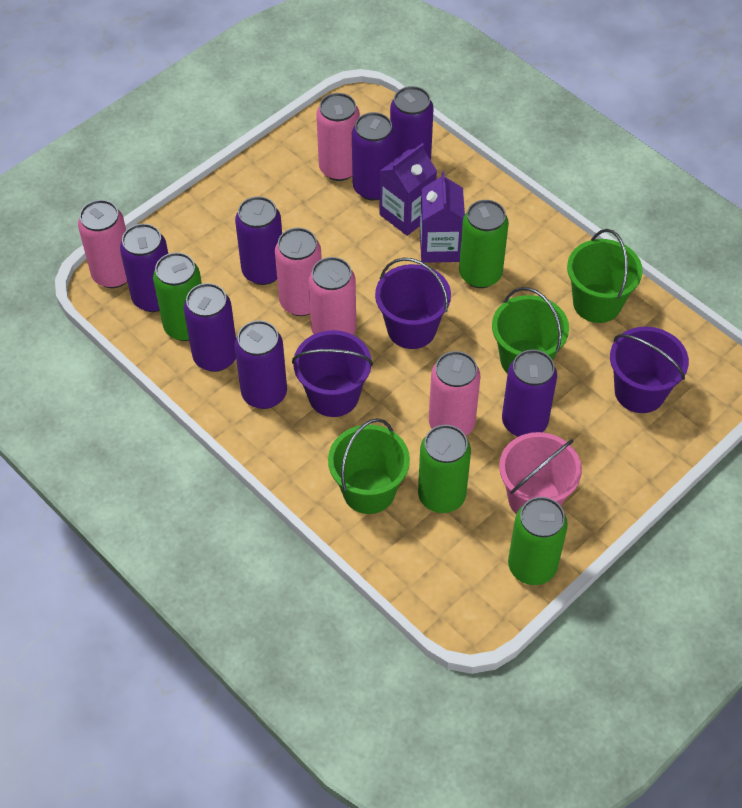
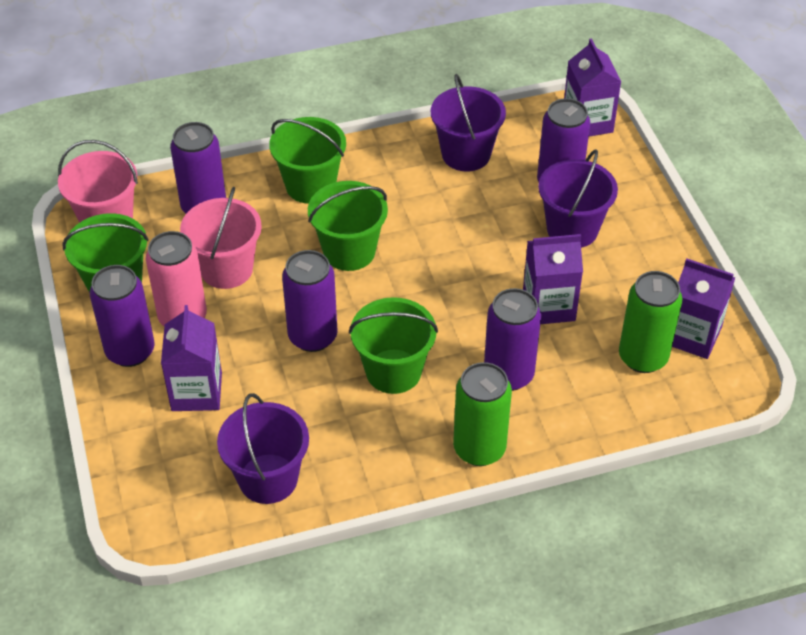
green bucket: 3 -> 4
green can: 4 -> 2
pink bucket: 1 -> 2
pink can: 5 -> 1
purple can: 7 -> 5
purple carton: 2 -> 4

